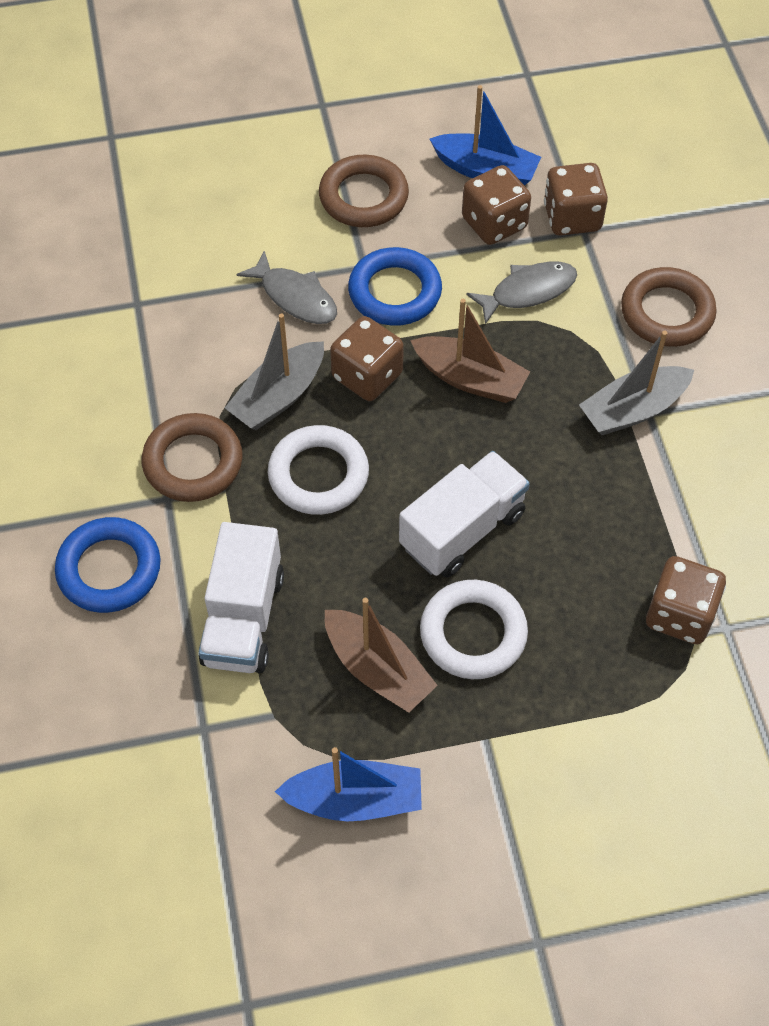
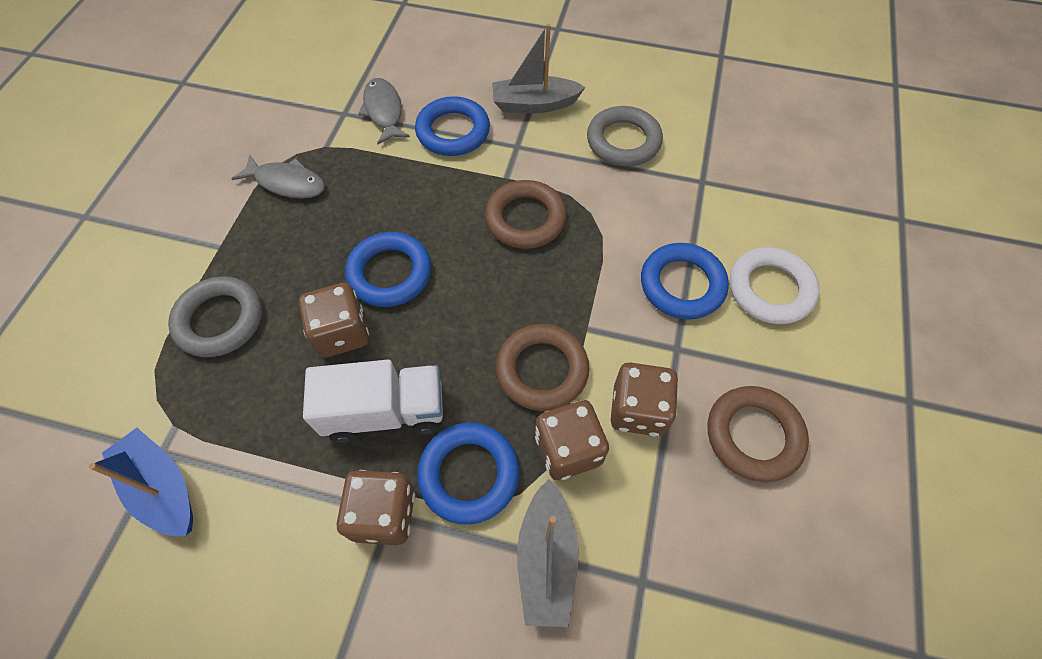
blue boat: 2 -> 1
blue ring: 2 -> 4
brown boat: 2 -> 0
grey ring: 0 -> 2
white ring: 2 -> 1
white truck: 2 -> 1

